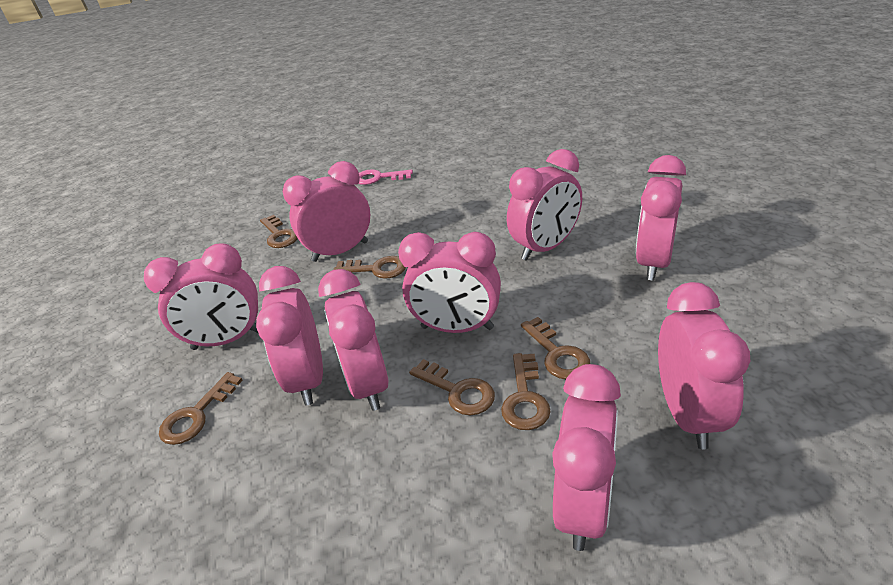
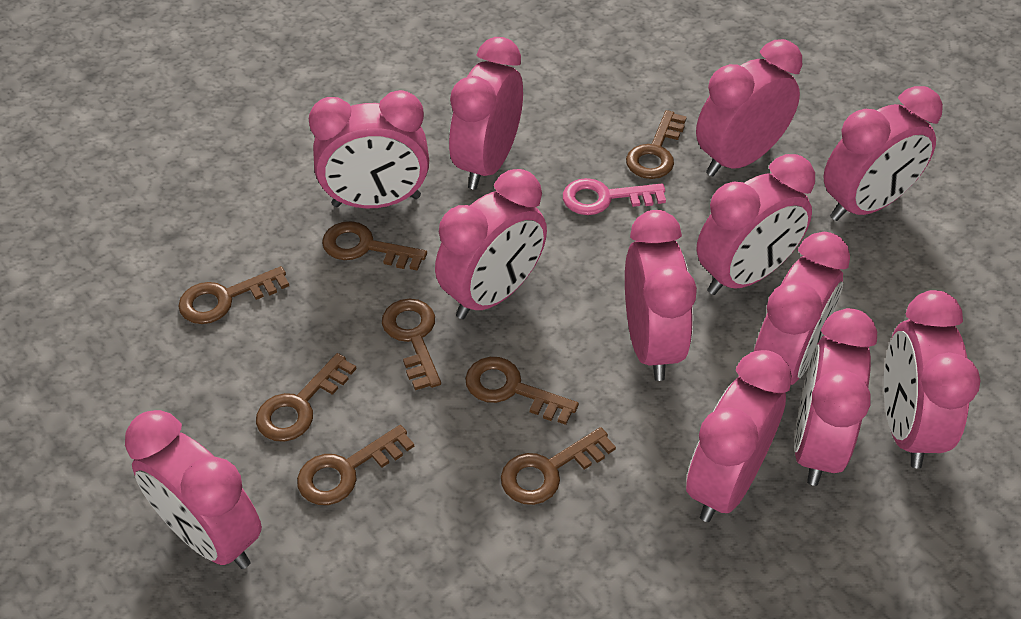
brown key: 6 -> 8
pink clock: 9 -> 12

